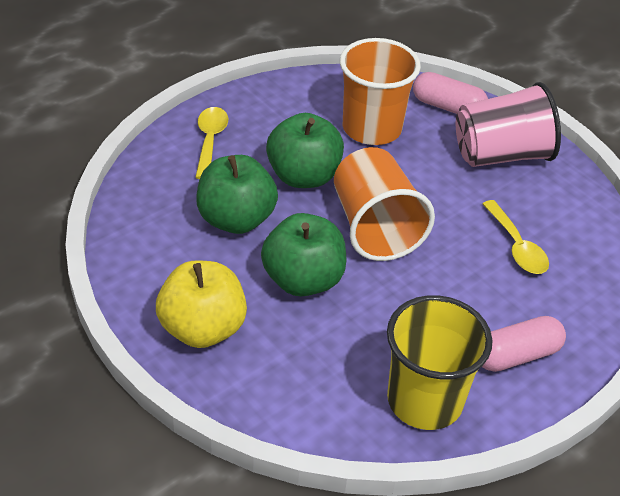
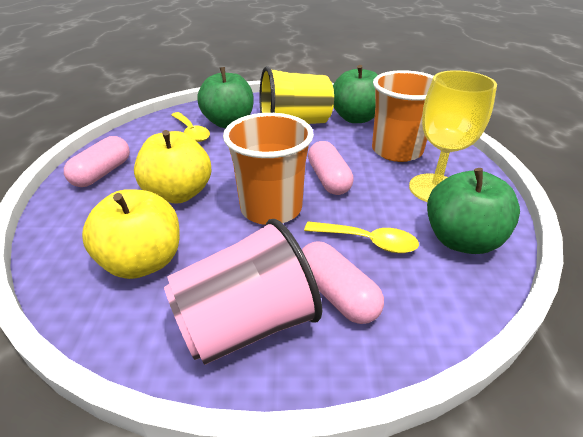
pink capsule: 2 -> 3
yellow apple: 1 -> 2
yellow goblet: 0 -> 1

